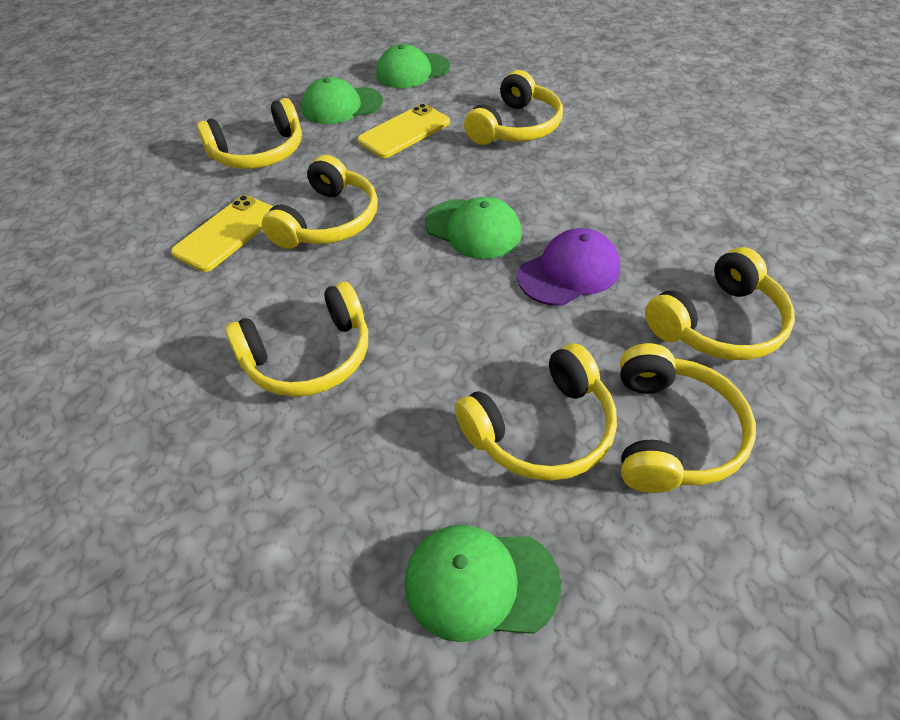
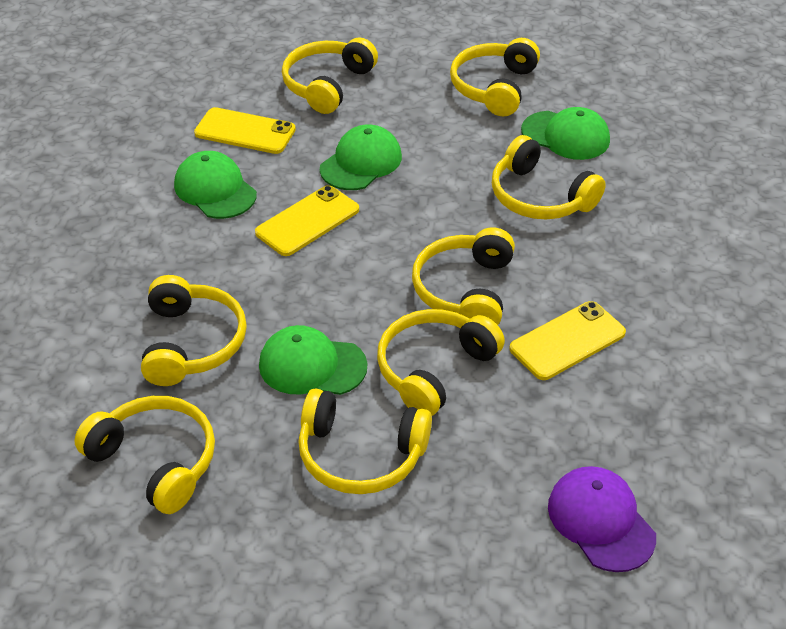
yellow headphones: 7 -> 8
yellow phone: 2 -> 3

